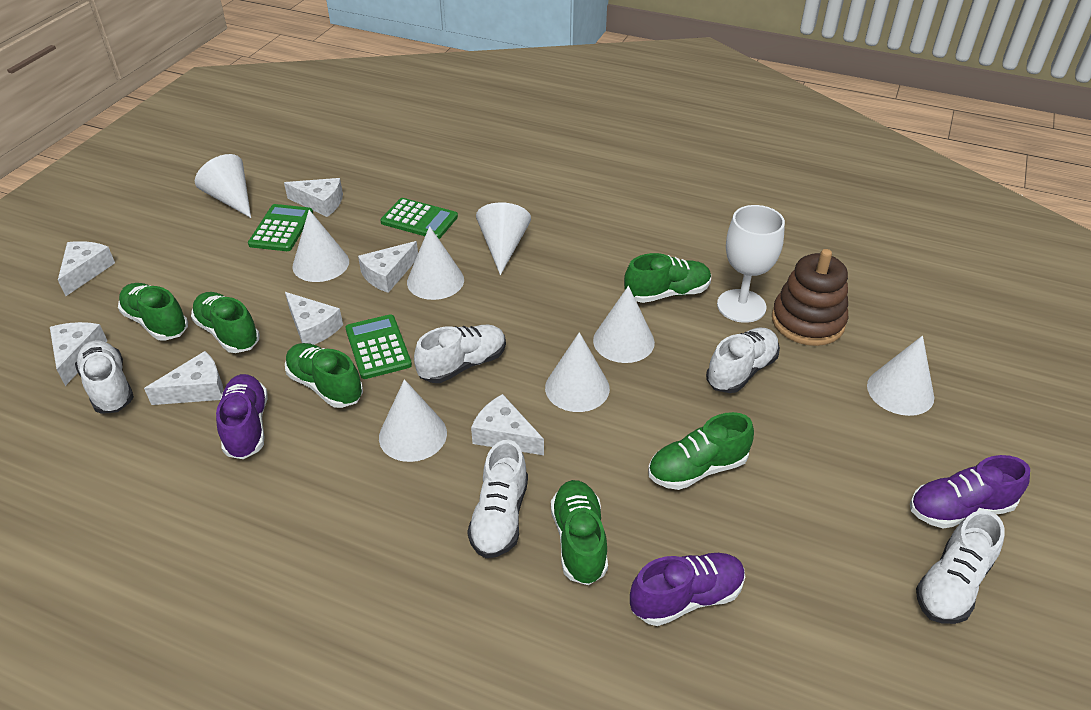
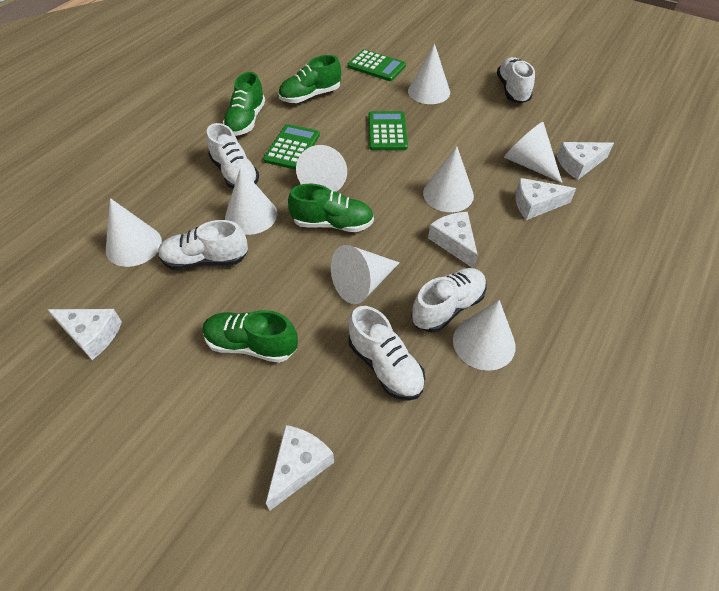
brown stacking toy: 1 -> 0
green shoe: 6 -> 4
purple shoe: 3 -> 0
white cheese: 7 -> 5
white goblet: 1 -> 0

